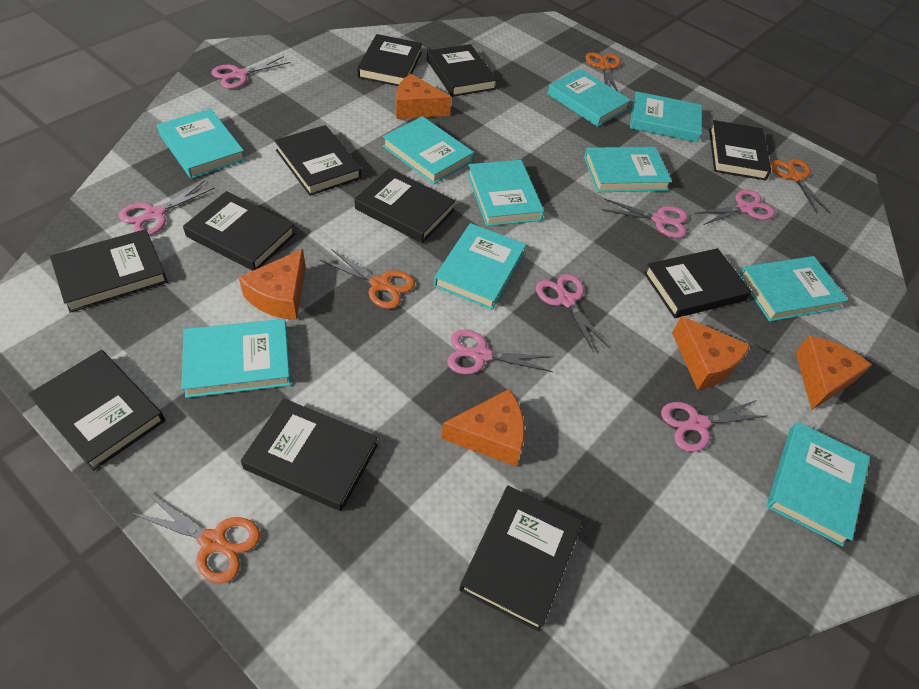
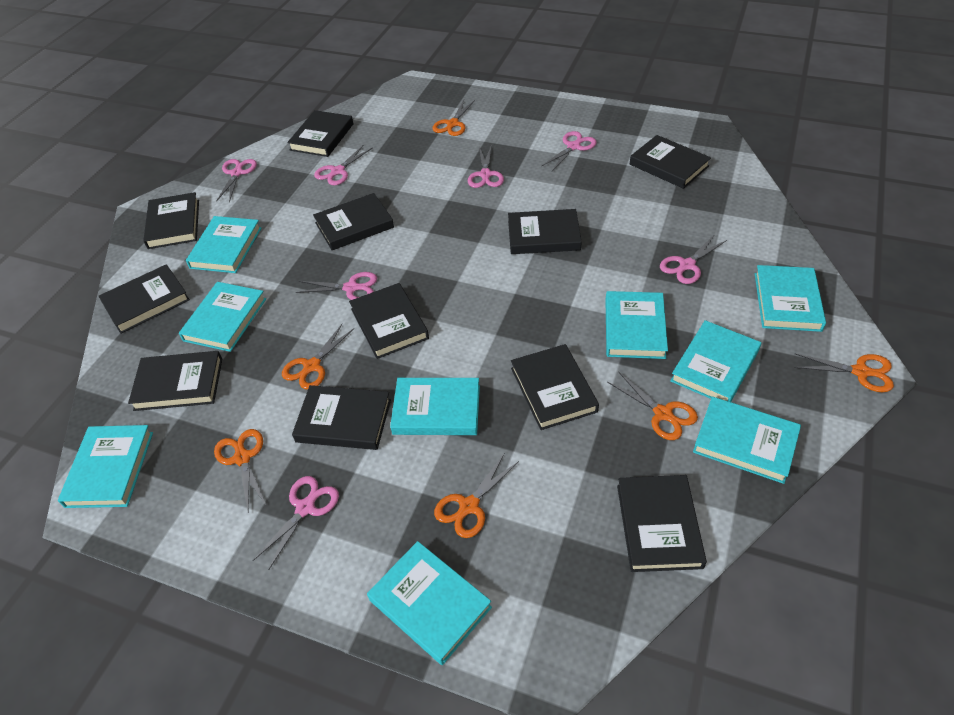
orange cheese: 5 -> 0
orange scissors: 4 -> 6
turquoise book: 10 -> 9

